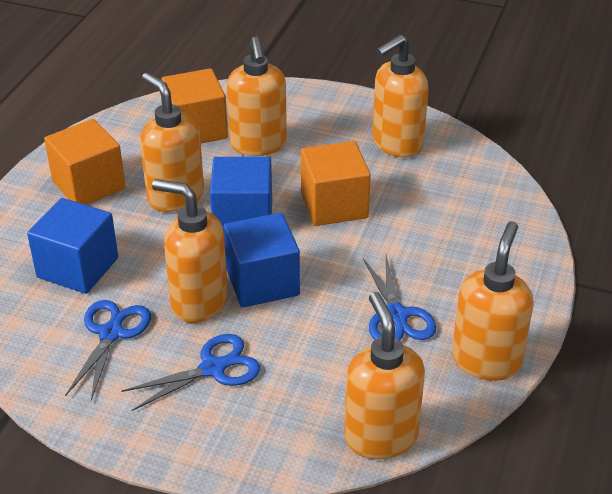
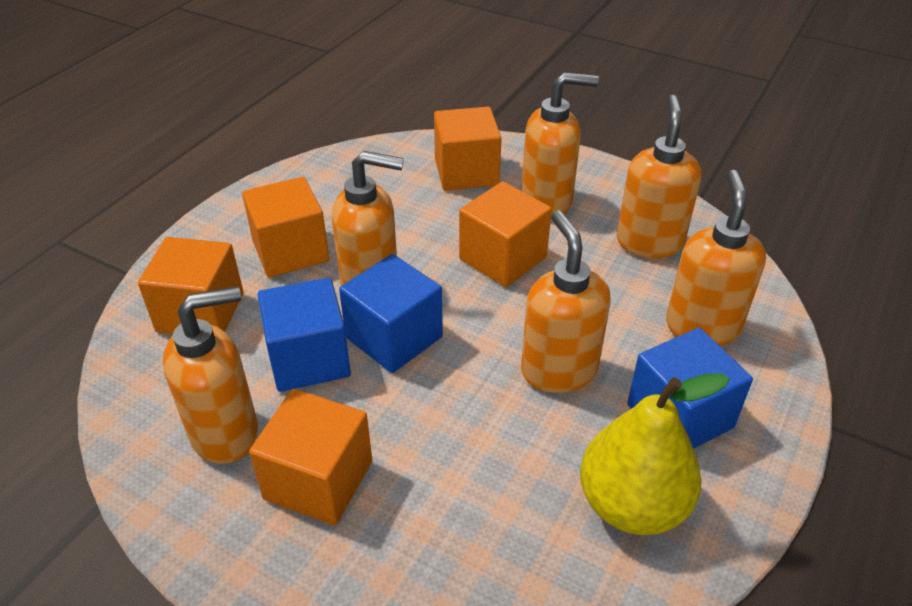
blue scissors: 3 -> 0
orange cube: 3 -> 5
yellow pear: 0 -> 1

